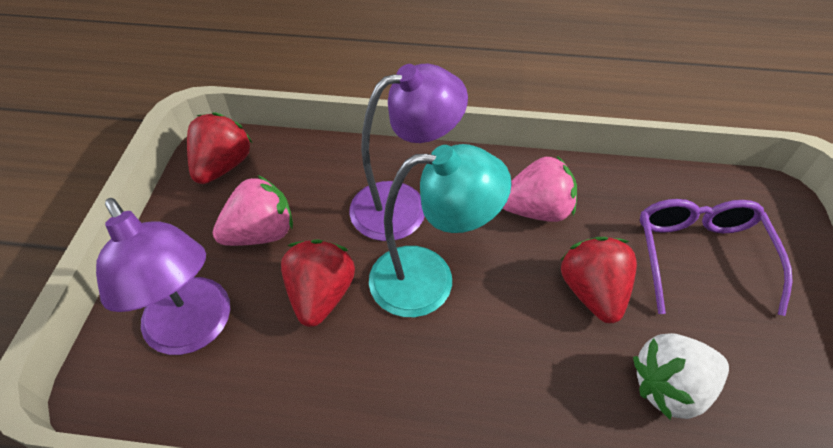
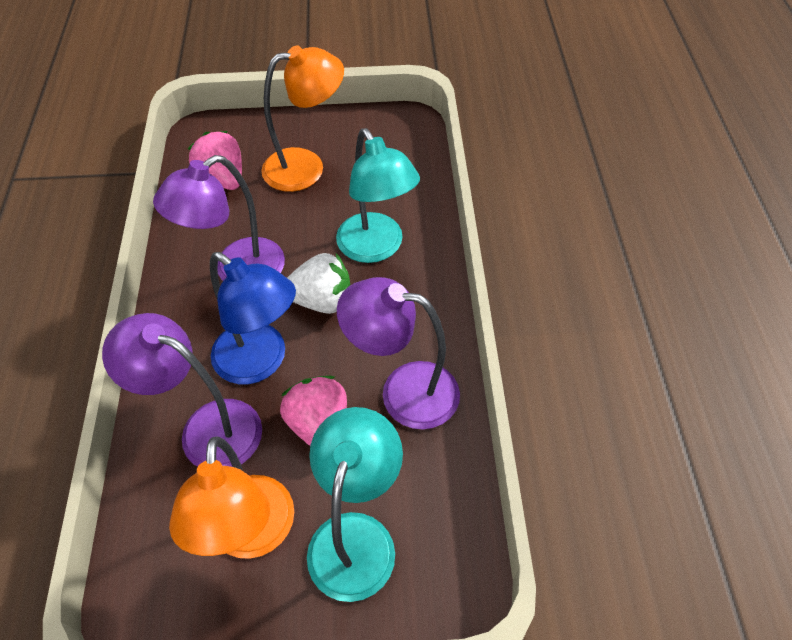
blue lamp: 0 -> 1
orange lamp: 0 -> 2
purple glasses: 1 -> 0
purple lamp: 2 -> 3
red strawberry: 3 -> 0
turquoise lamp: 1 -> 2

